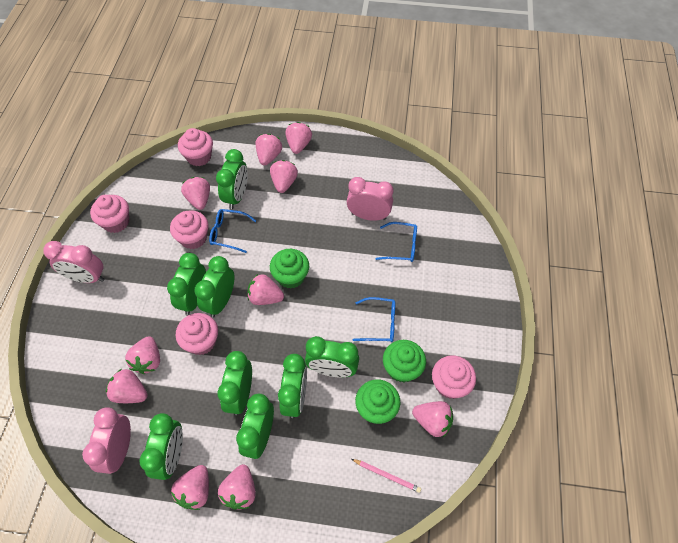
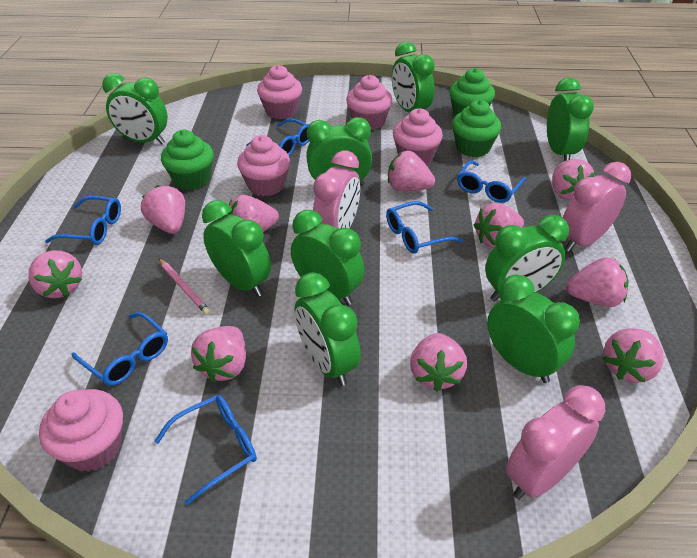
blue glasses: 3 -> 6
green clock: 8 -> 9

